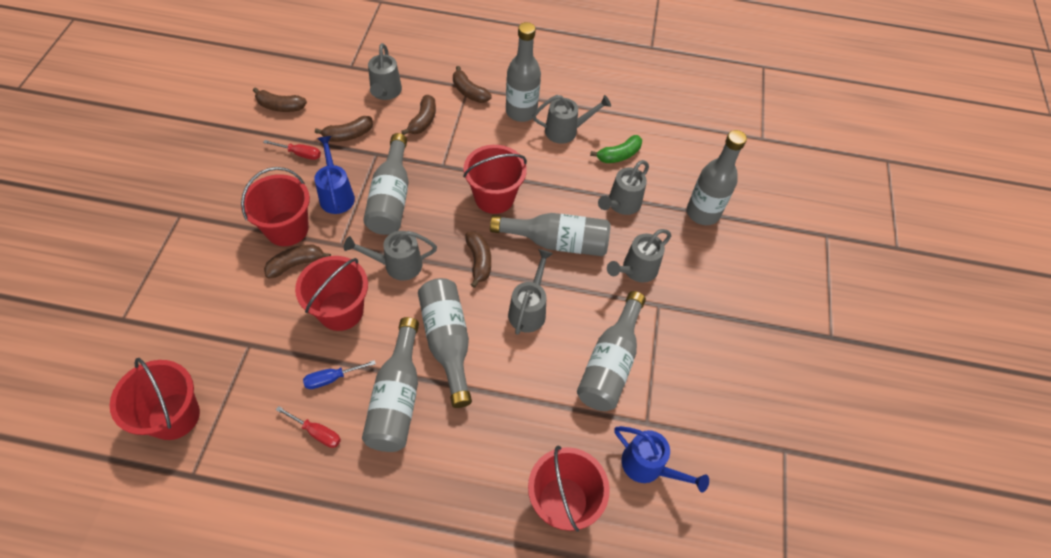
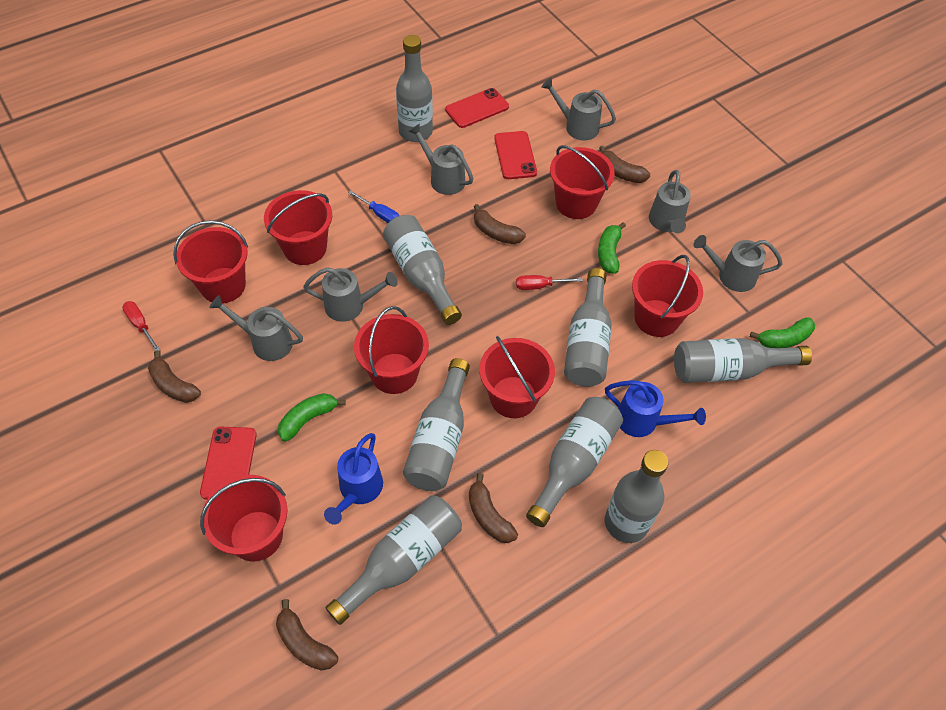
brown banana: 6 -> 5
green banana: 1 -> 3
grey bottle: 7 -> 8
red bucket: 5 -> 7
red phone: 0 -> 3

